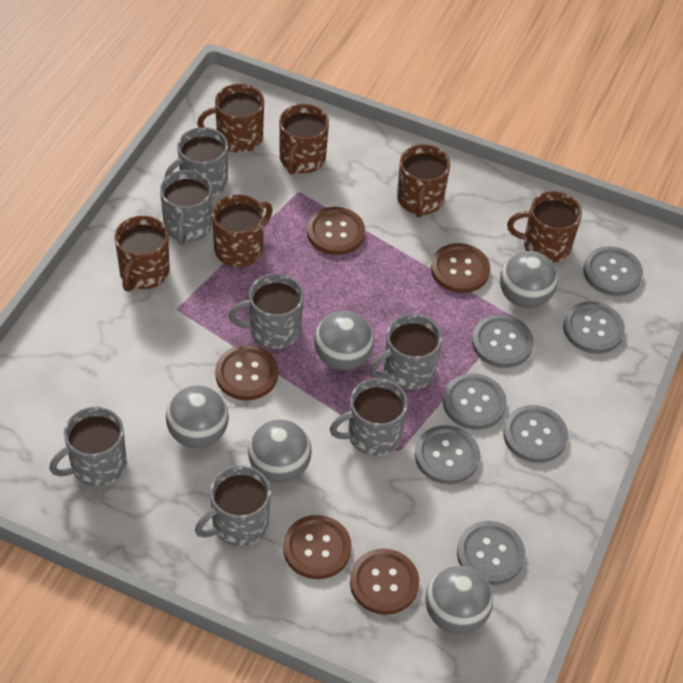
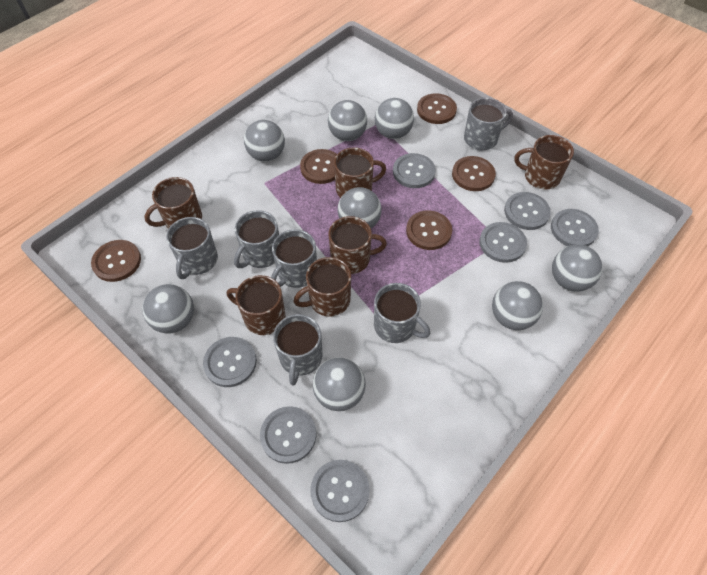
grey ball: 5 -> 8
grey mug: 7 -> 6

